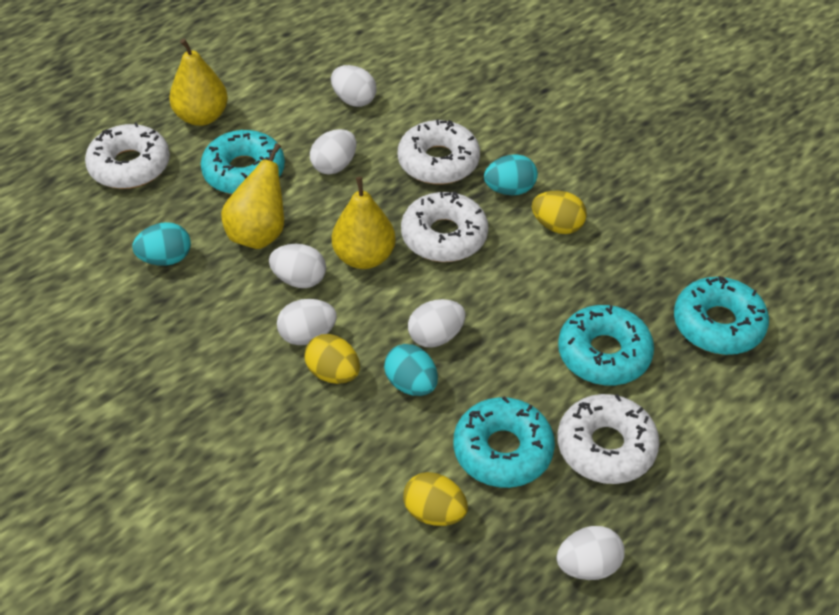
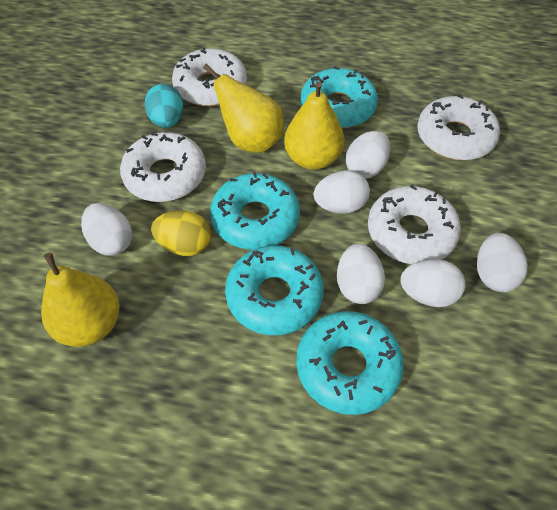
turquoise egg: 3 -> 1
yellow egg: 3 -> 1

